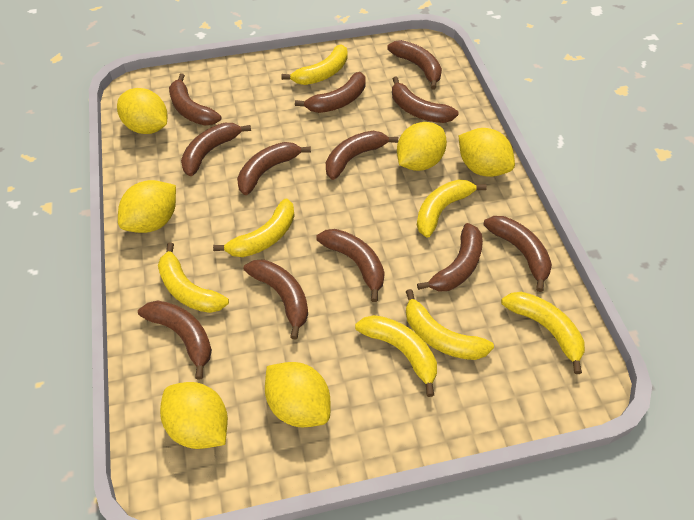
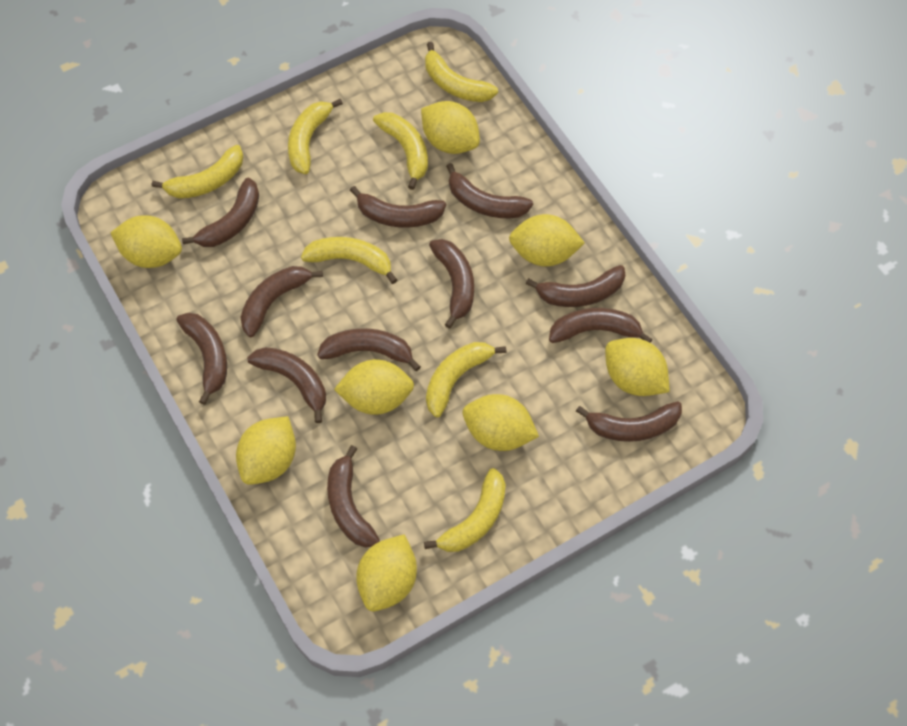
yellow lemon: 6 -> 8

